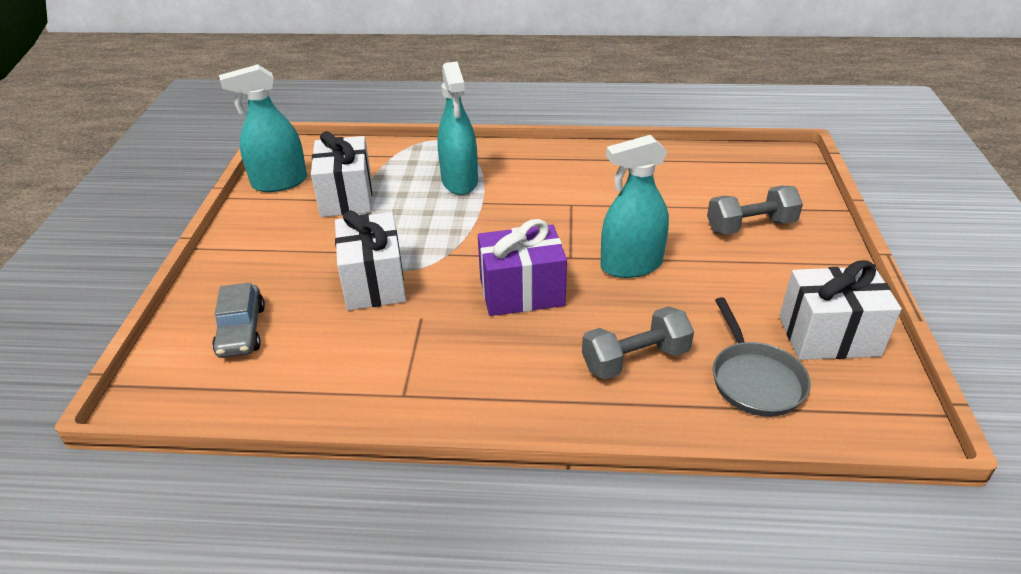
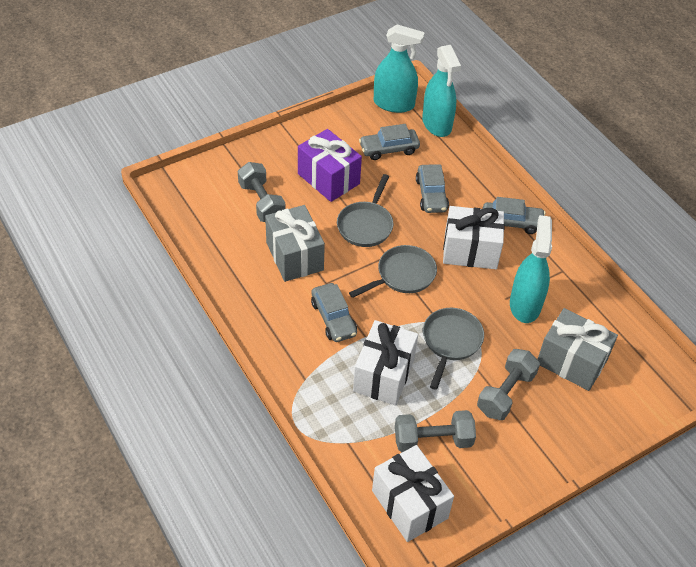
grey car: 1 -> 4
grey dumbbell: 2 -> 3
grey gift: 0 -> 2
grey pan: 1 -> 3

